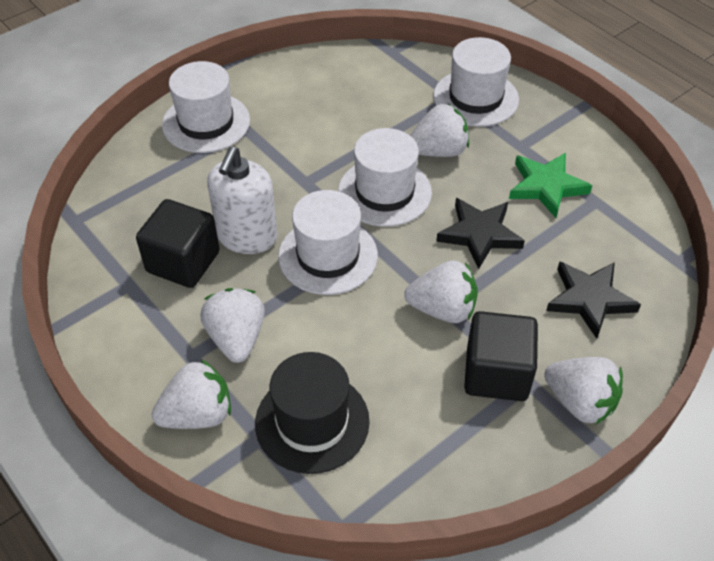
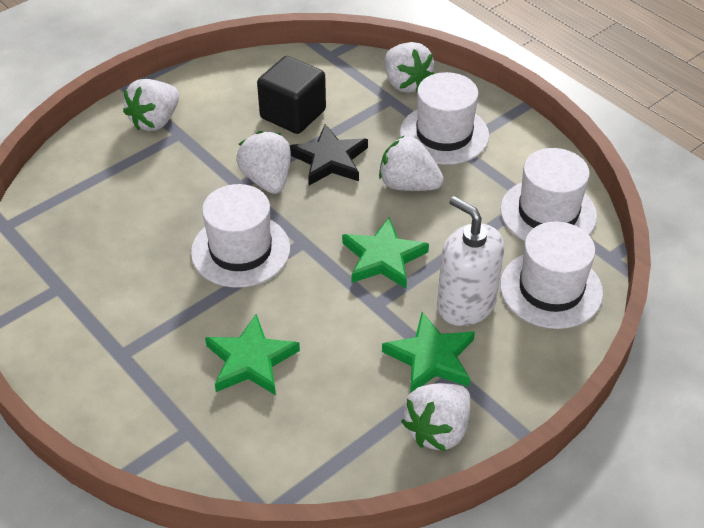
black cube: 2 -> 1
black hat: 1 -> 0
black star: 2 -> 1
green star: 1 -> 3

